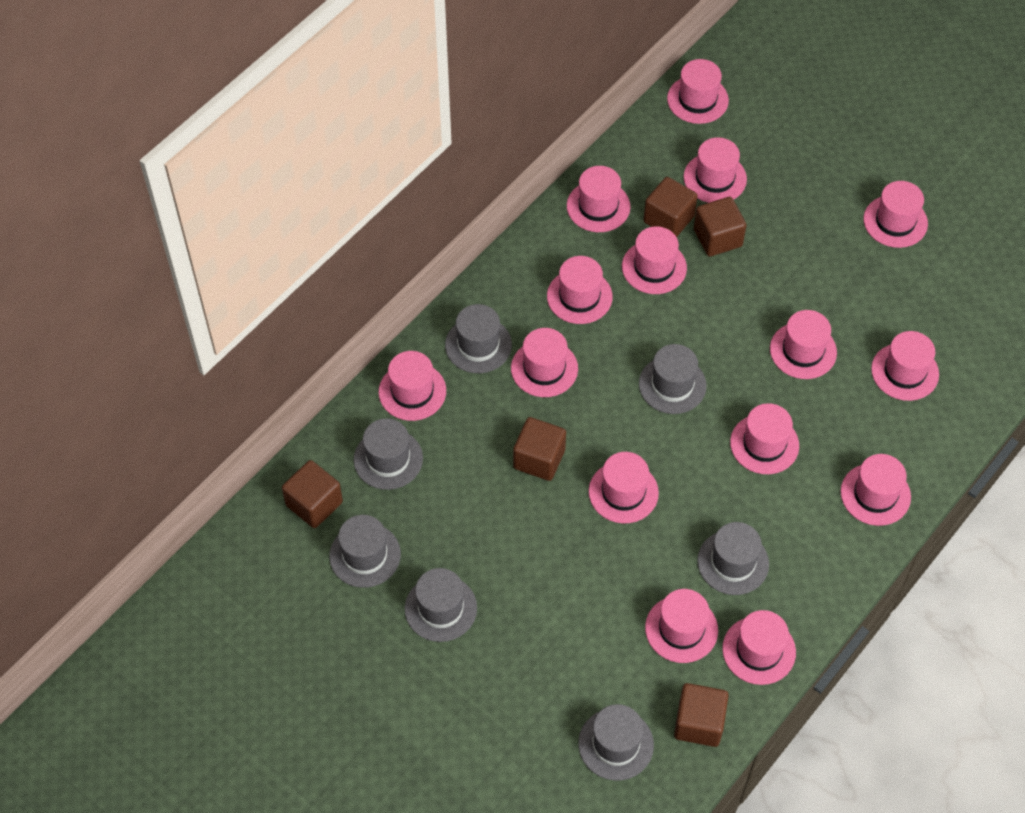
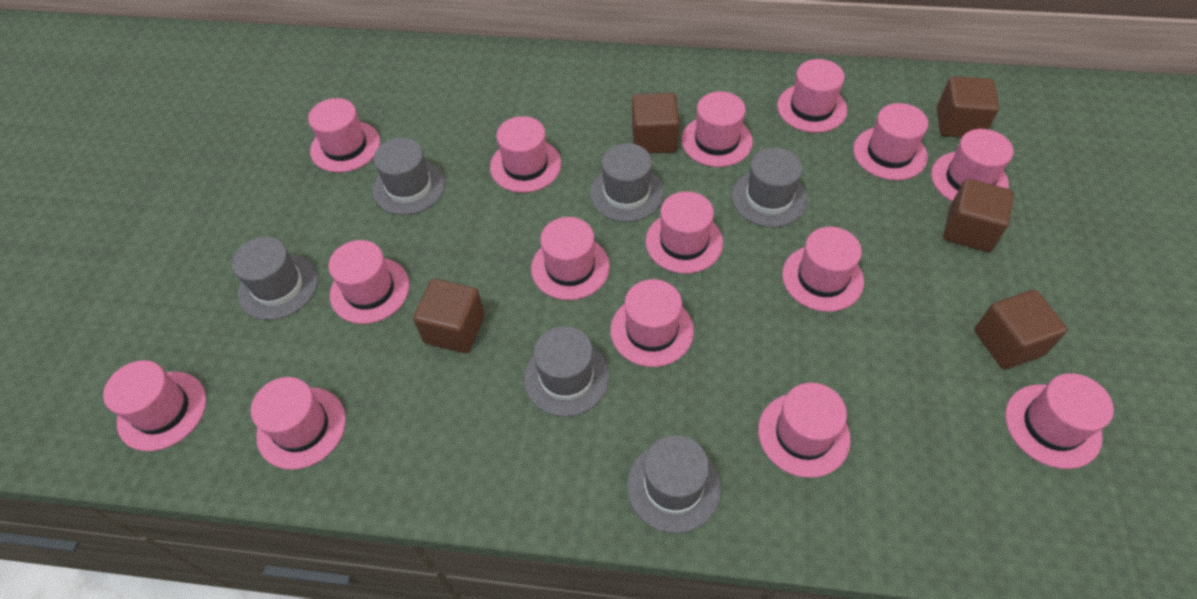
grey hat: 7 -> 6

